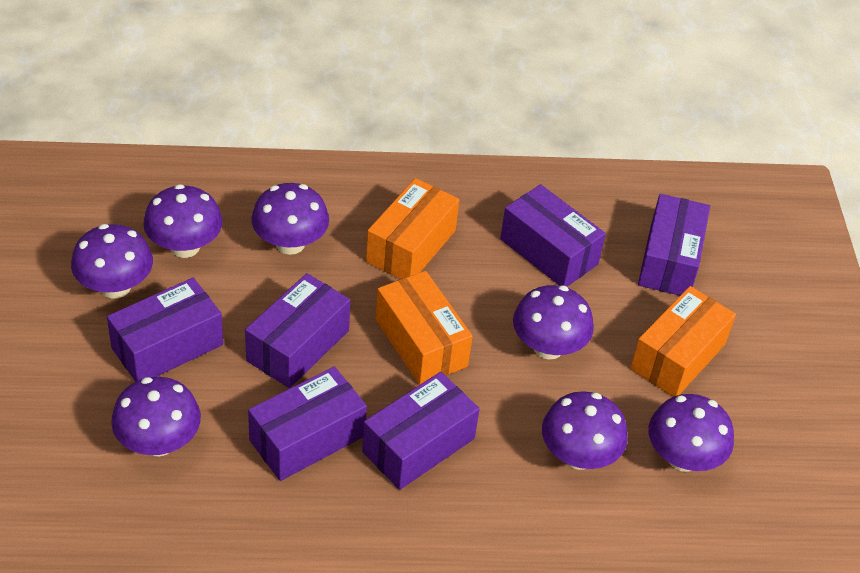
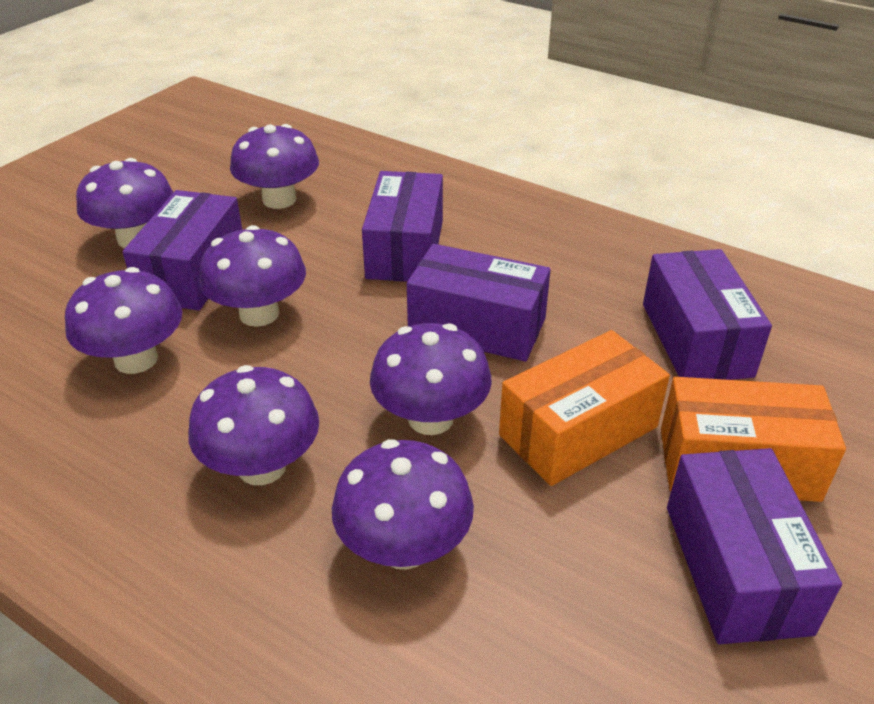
orange box: 3 -> 2
purple box: 6 -> 5

